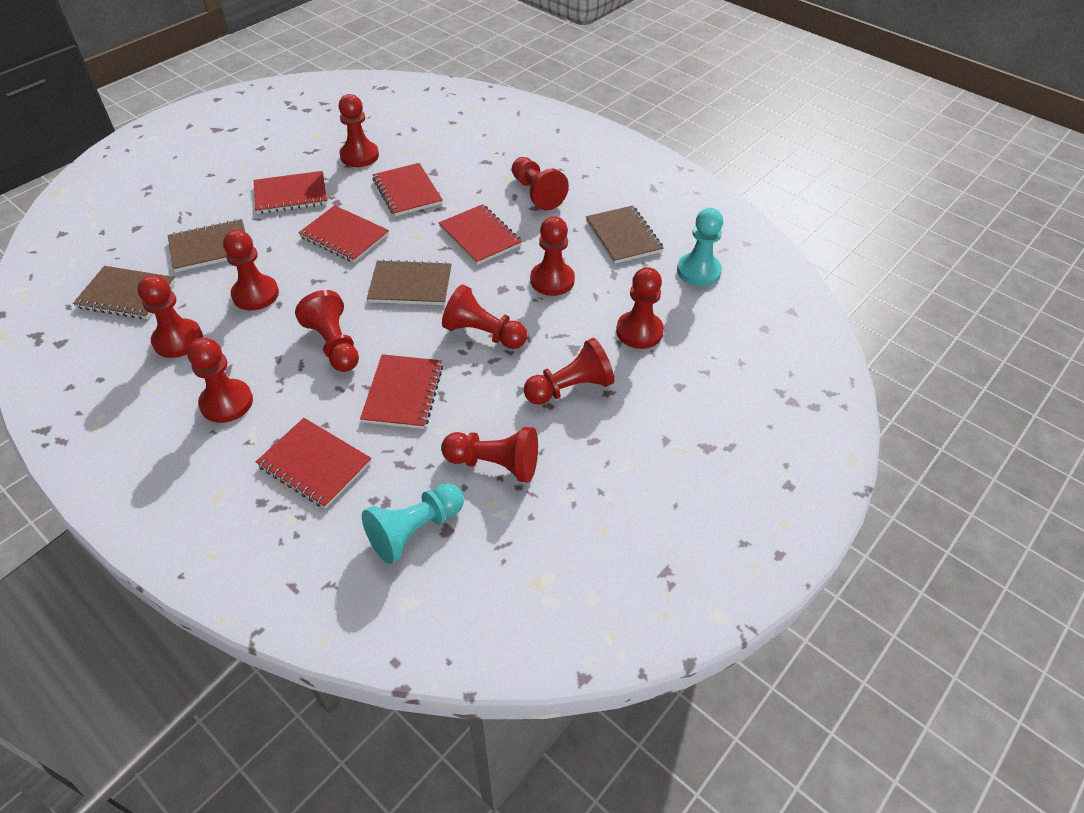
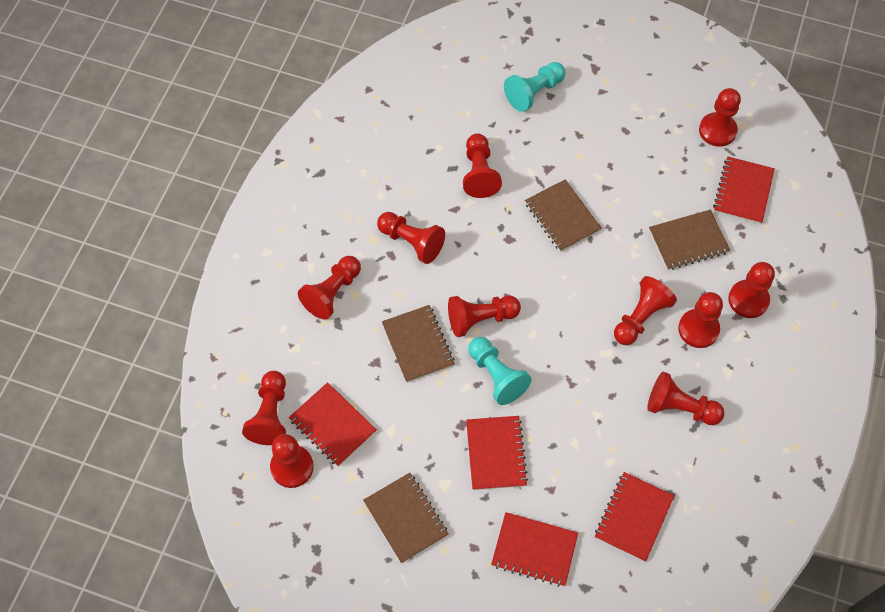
red notebook: 6 -> 5

